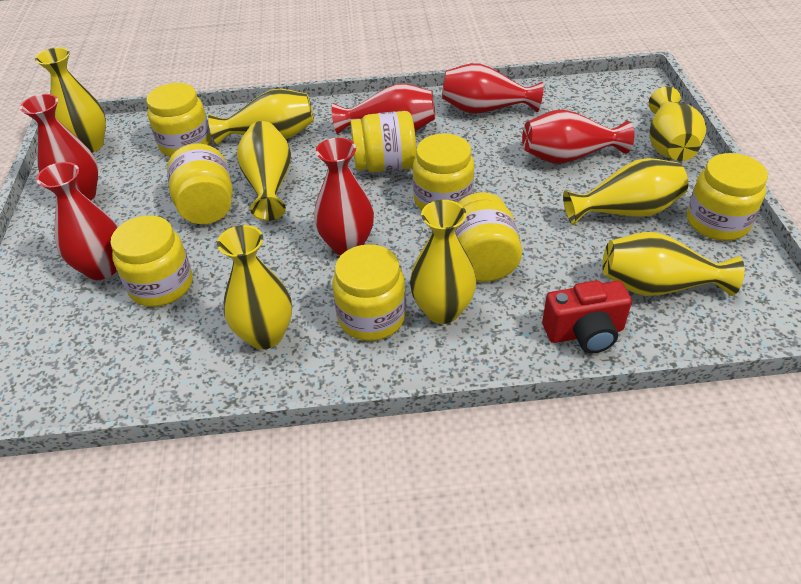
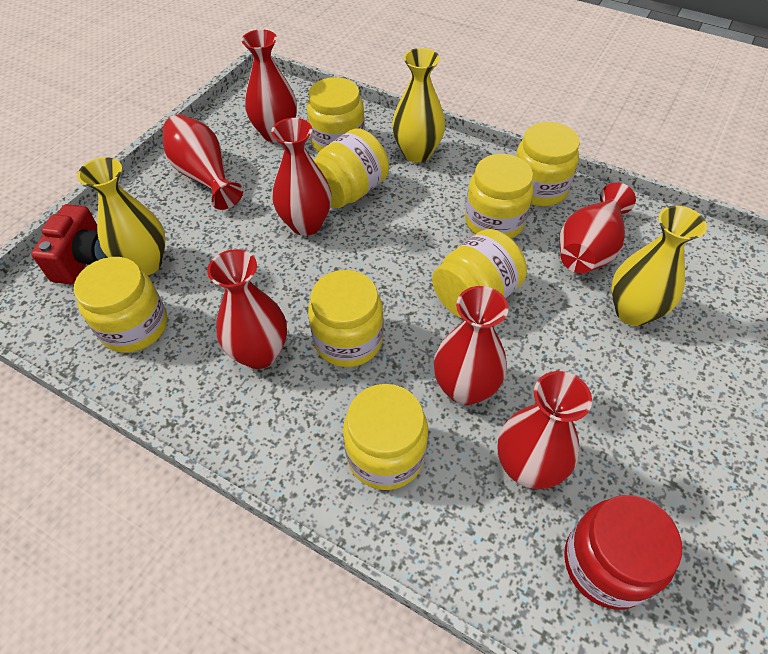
red jar: 0 -> 1
red vase: 6 -> 7
yellow vase: 8 -> 3

